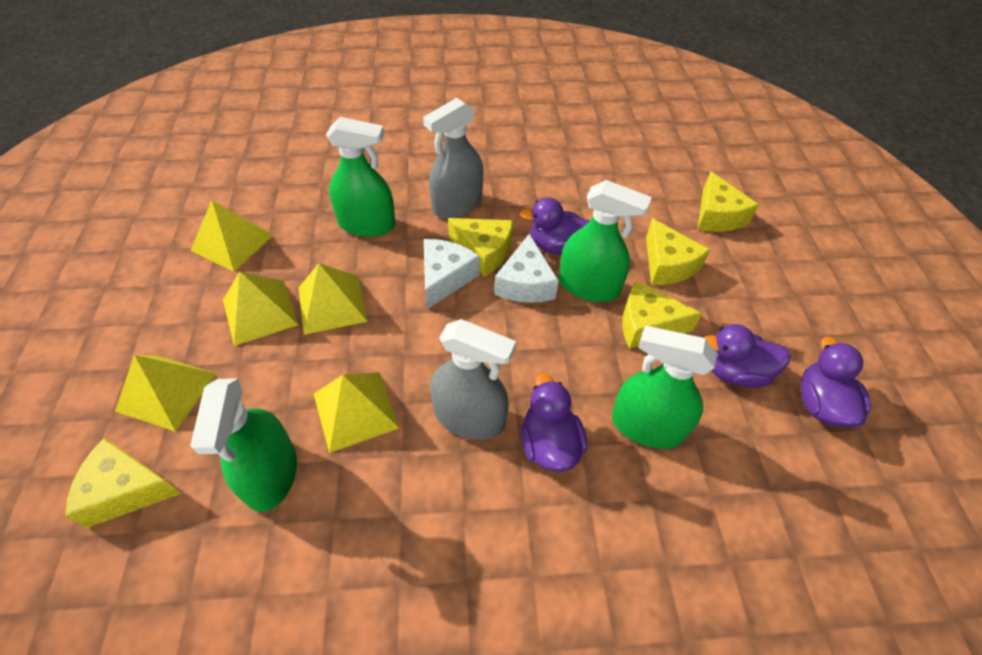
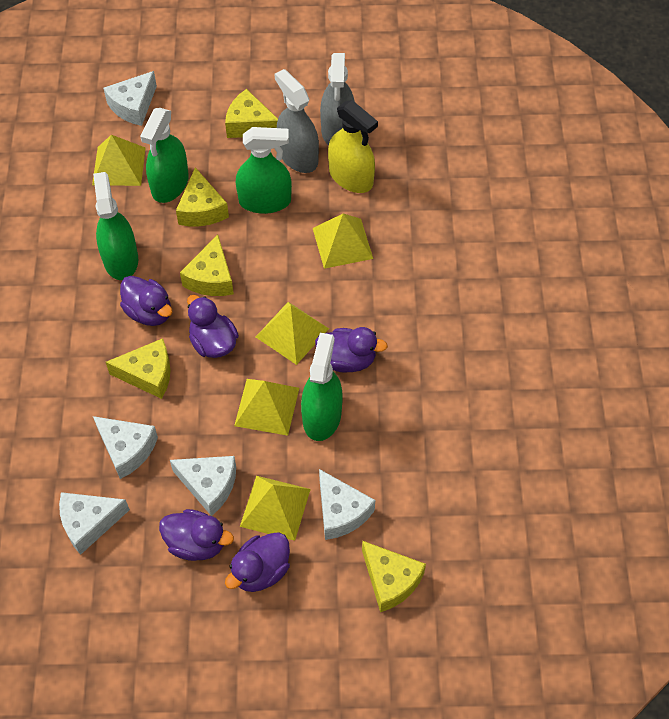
purple duck: 4 -> 5
white cheese: 2 -> 5
yellow spray bottle: 0 -> 1

